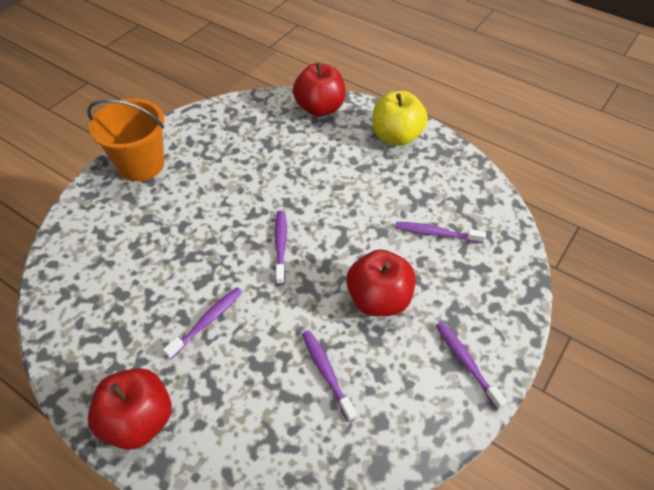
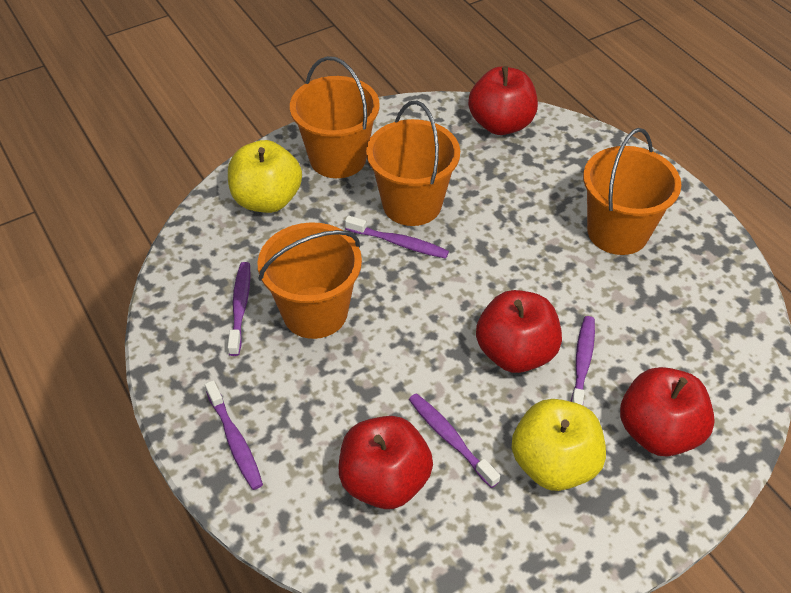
orange bucket: 1 -> 4
red apple: 3 -> 4
yellow apple: 1 -> 2

